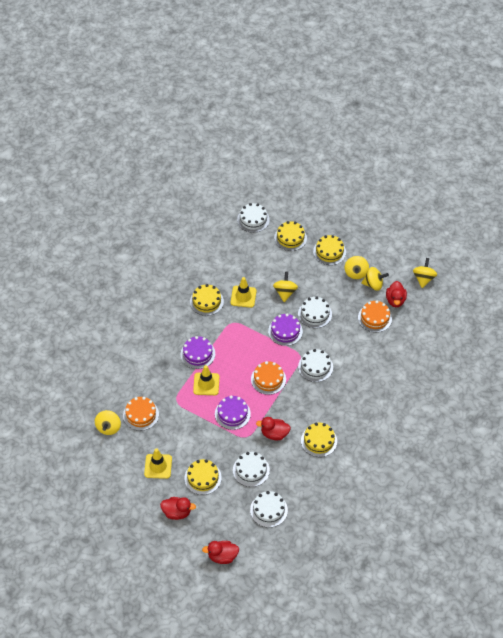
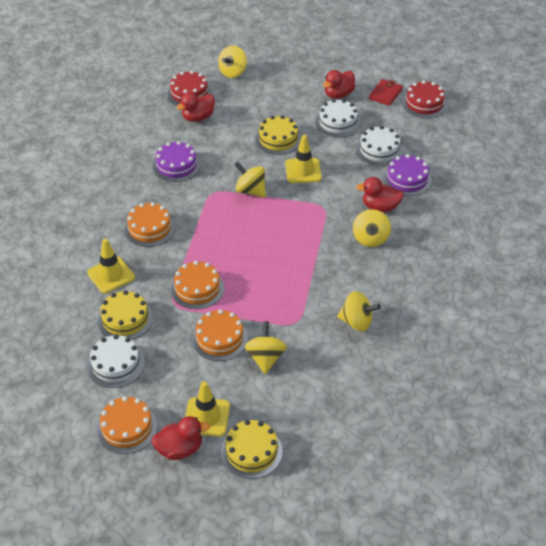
orange cake: 3 -> 4
purple cake: 3 -> 2
red cake: 0 -> 2
red wallet: 0 -> 1
white cake: 5 -> 3
yellow cake: 5 -> 3

